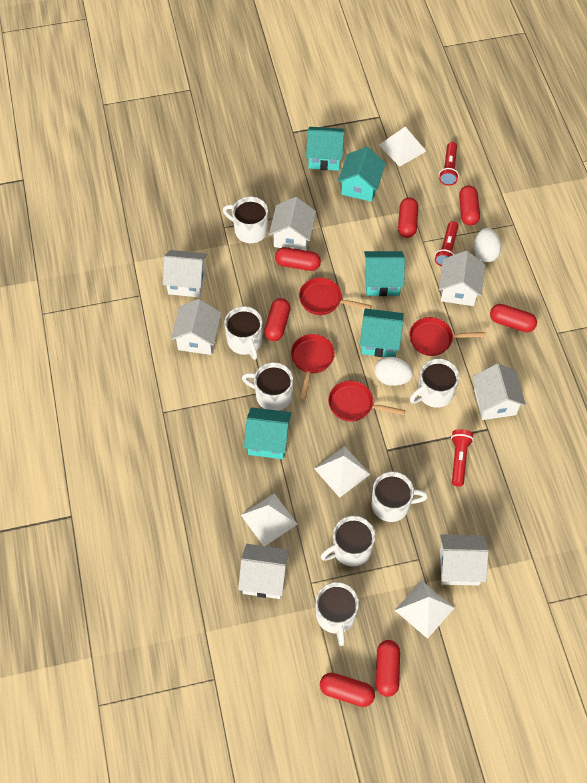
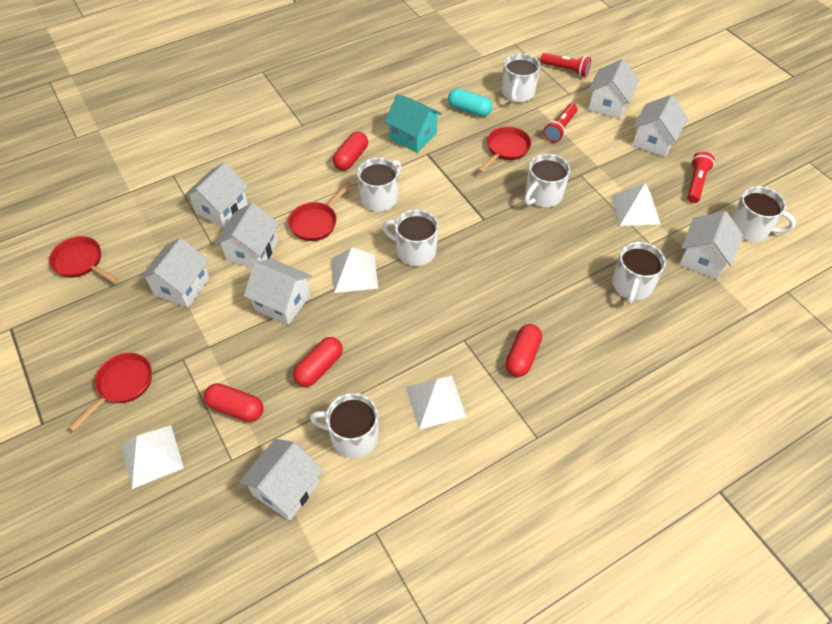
red capsule: 7 -> 4
turquoise capsule: 0 -> 1
turquoise house: 5 -> 1
white egg: 2 -> 0
white house: 7 -> 8

